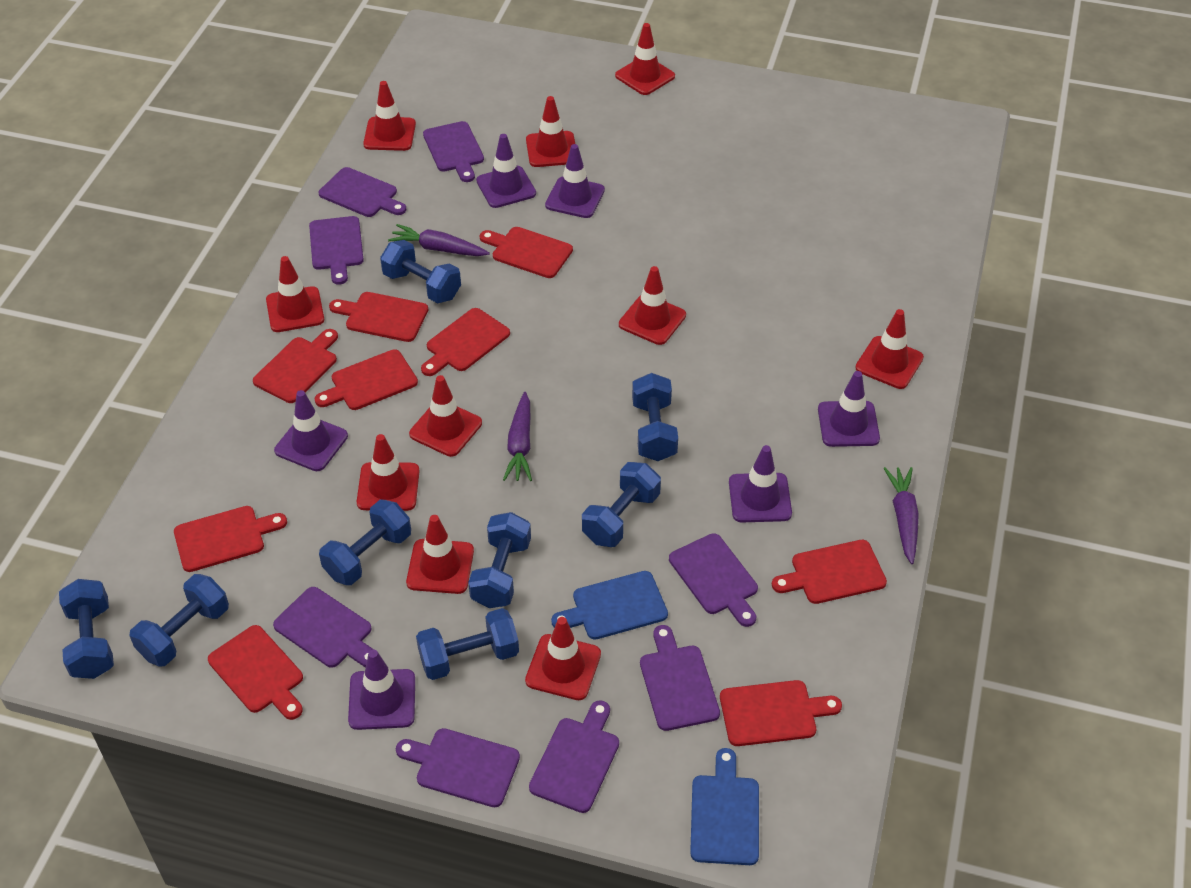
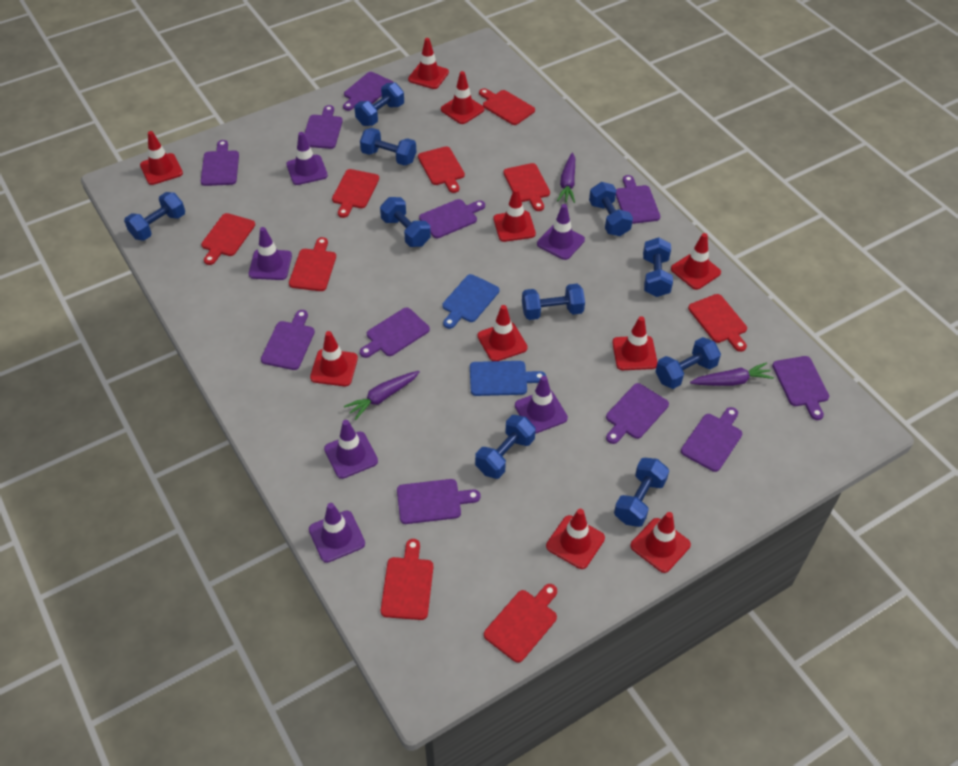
blue dumbbell: 8 -> 10
purple cutting board: 8 -> 11

